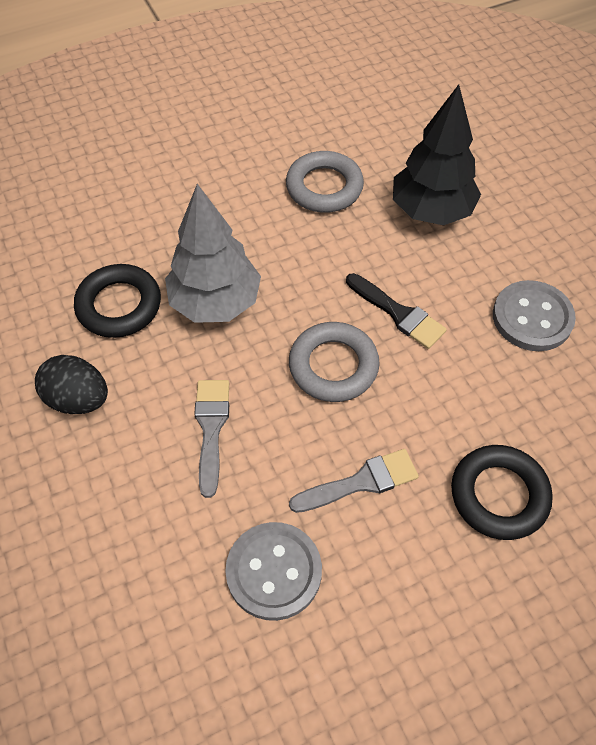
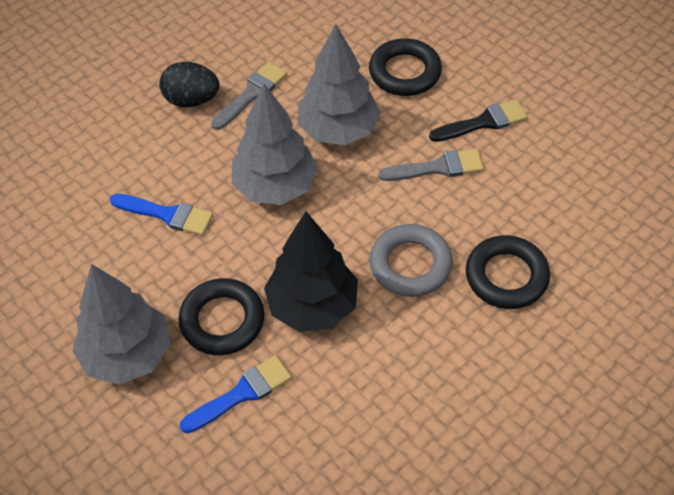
black ring: 2 -> 3
blue brush: 0 -> 2
grey button: 2 -> 0
grey ring: 2 -> 1
grey tree: 1 -> 3

